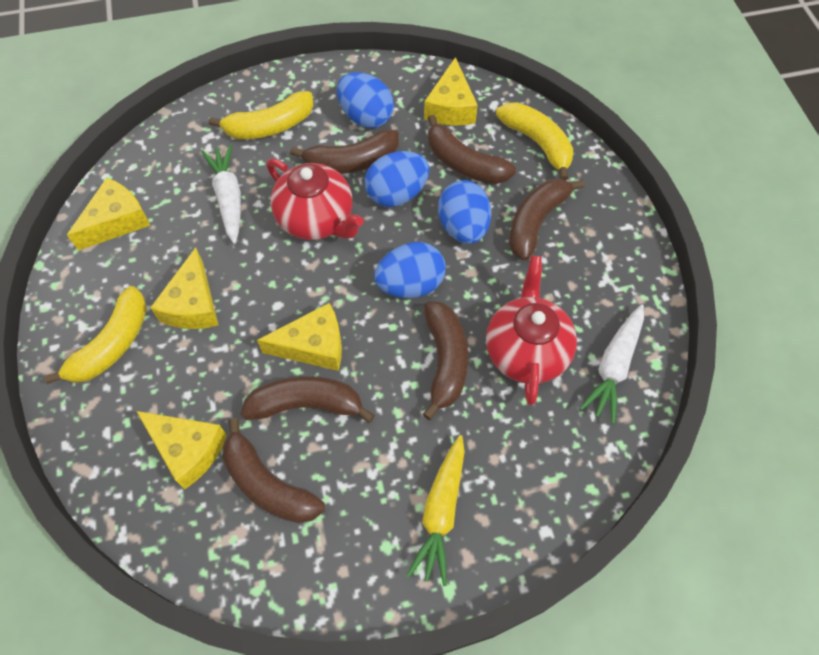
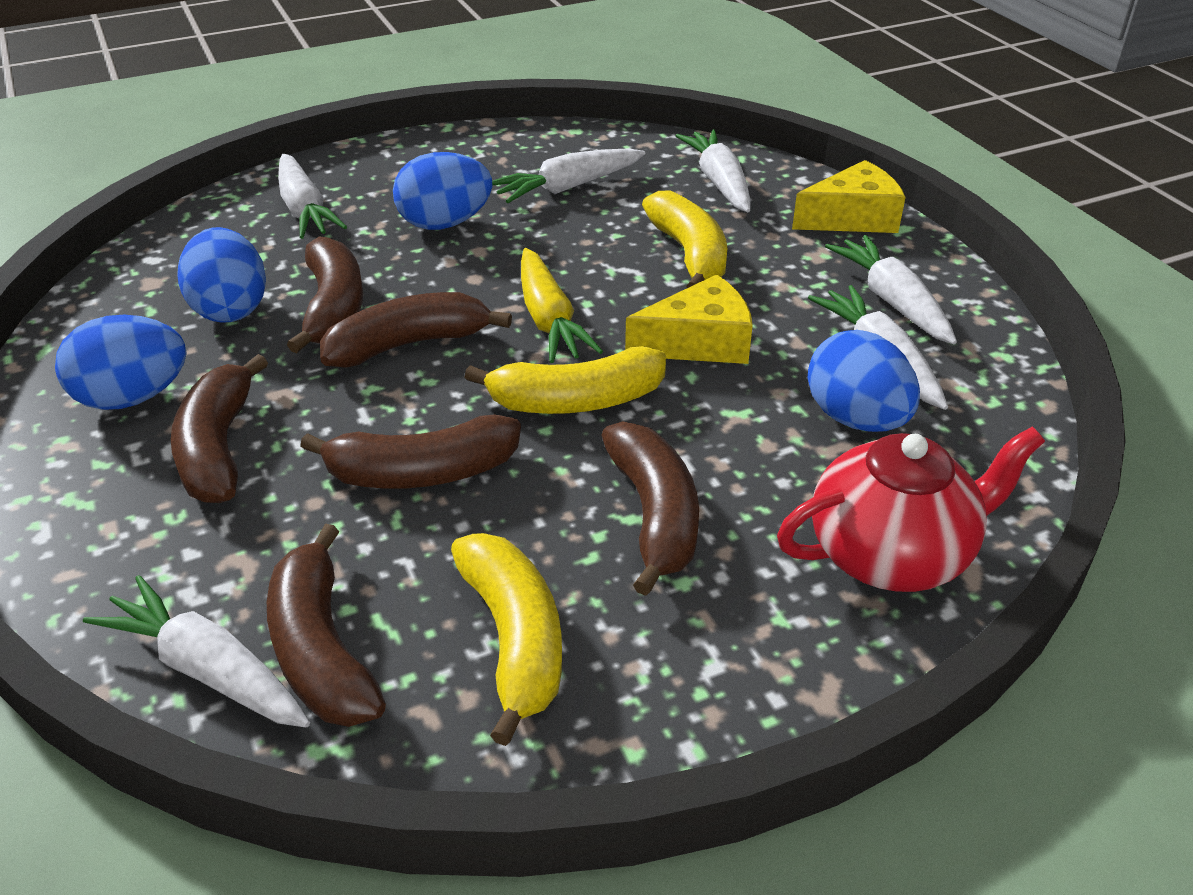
red teapot: 2 -> 1
white carrot: 2 -> 6
yellow cheese: 5 -> 2

